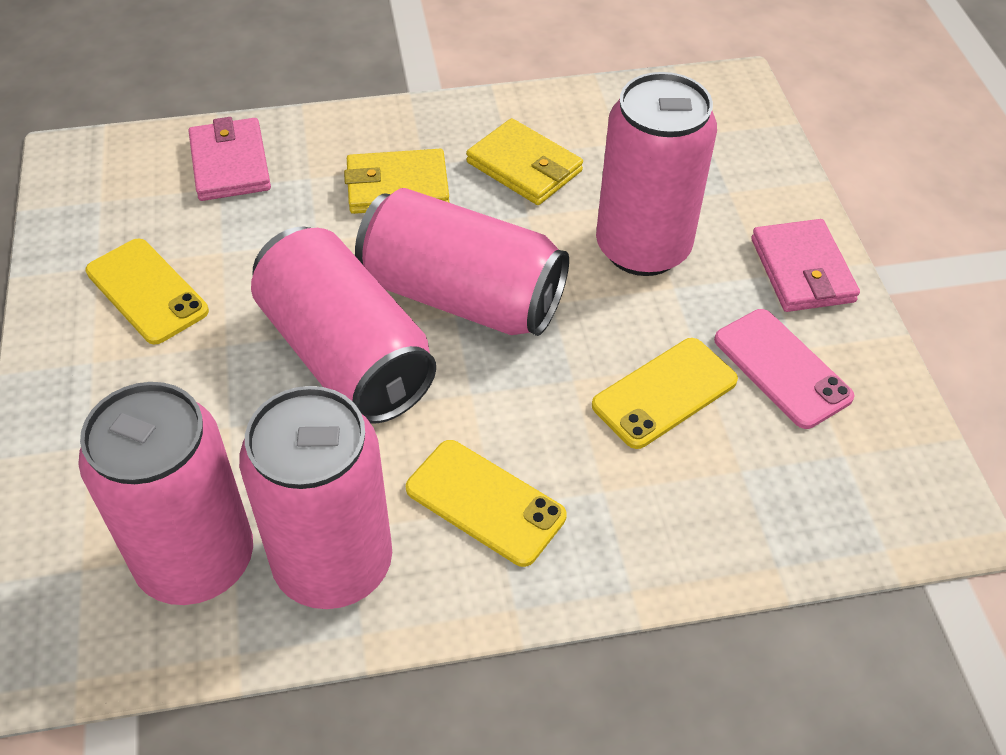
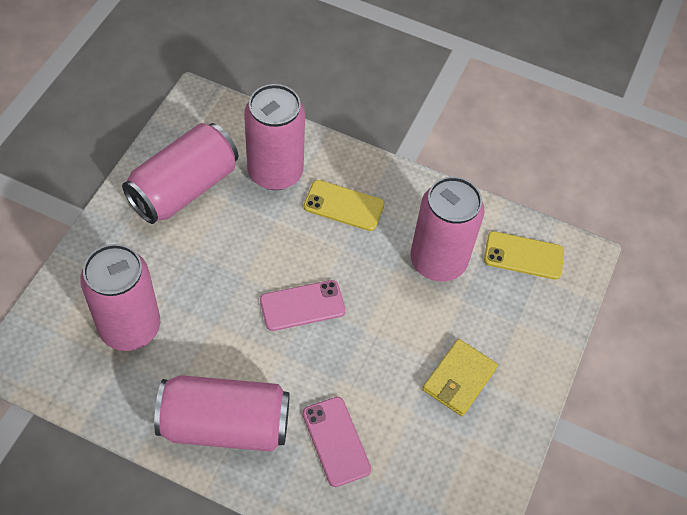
pink phone: 1 -> 2
pink wallet: 2 -> 0
yellow phone: 3 -> 2
yellow wallet: 2 -> 1

